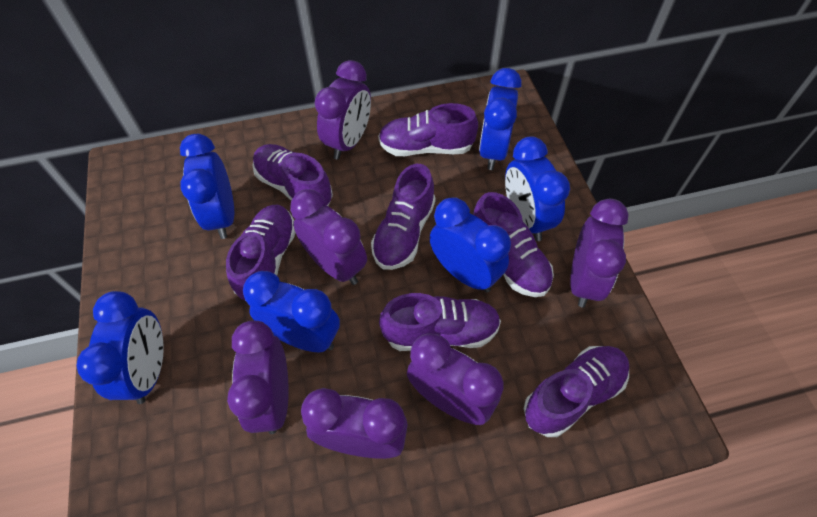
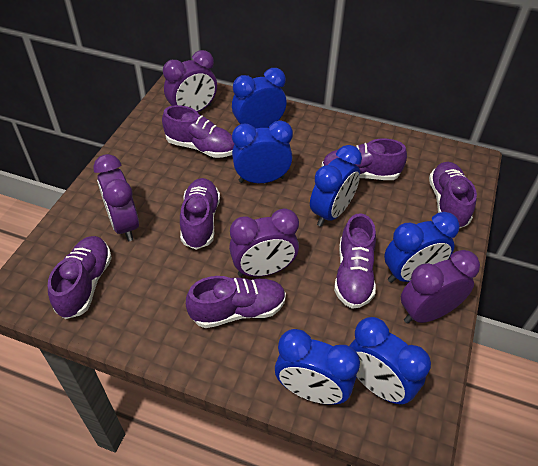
purple clock: 6 -> 4

